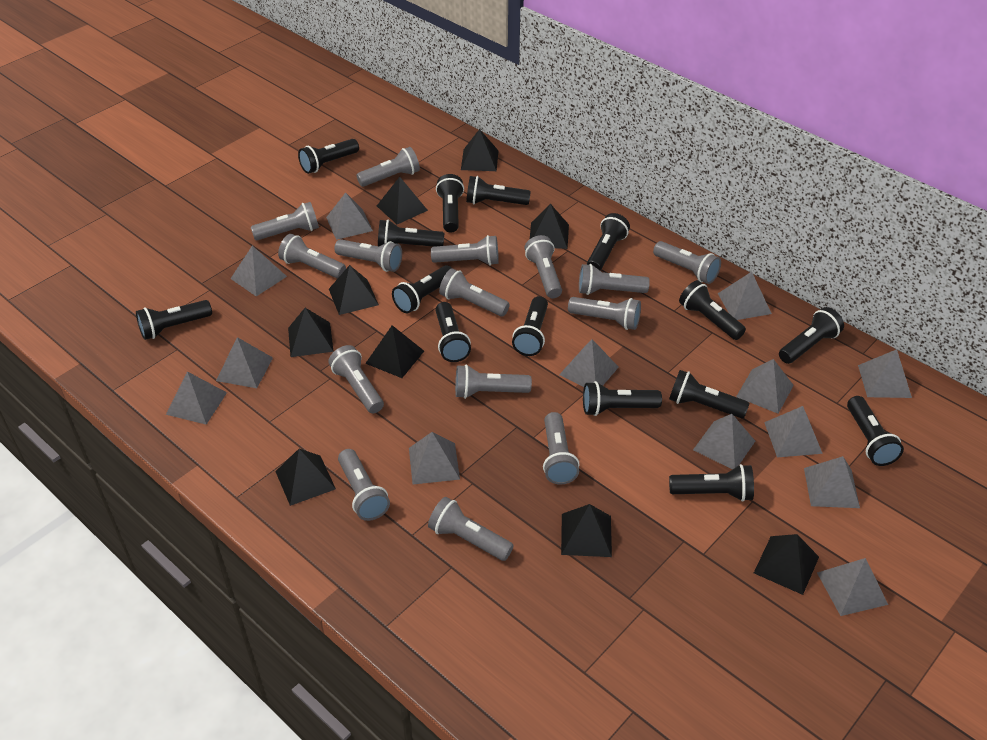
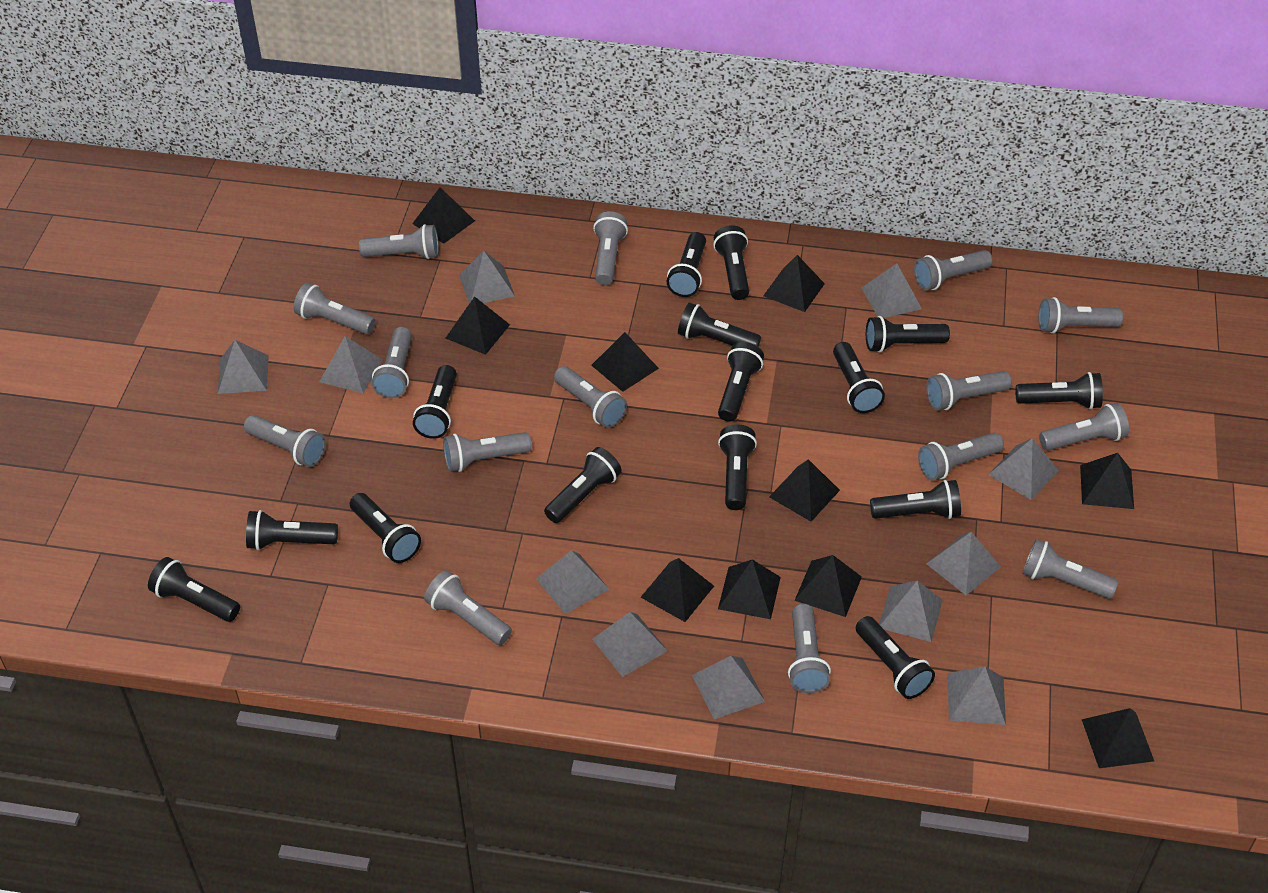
black pyramid: 9 -> 10
grey pyramid: 13 -> 11

